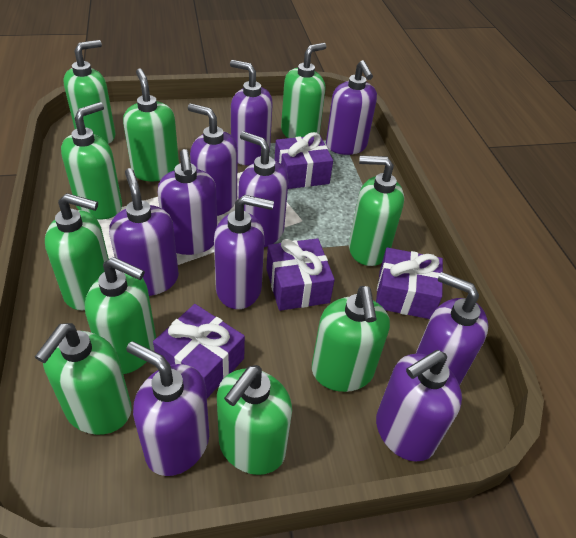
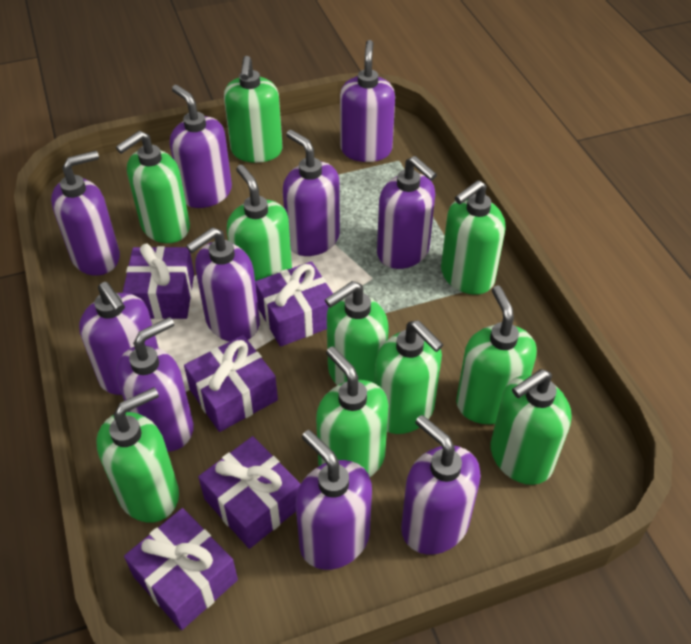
purple gift: 4 -> 5

